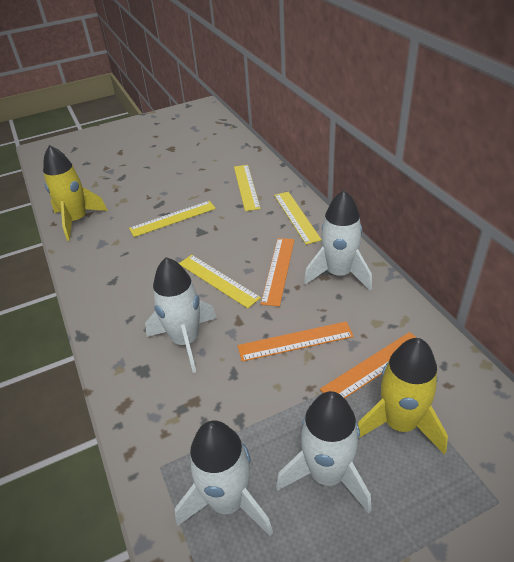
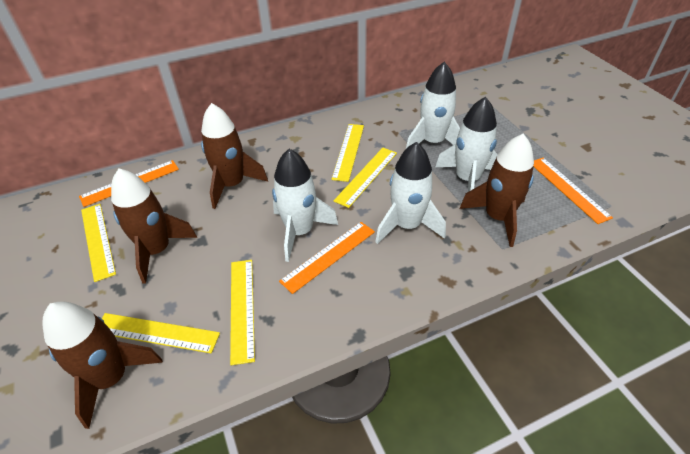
brown rocket: 0 -> 4
yellow rocket: 2 -> 0
yellow ruler: 4 -> 5

